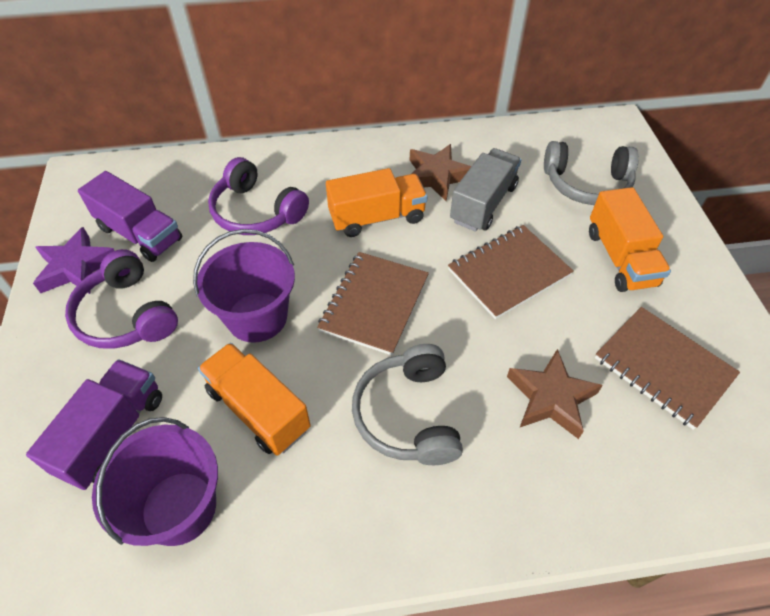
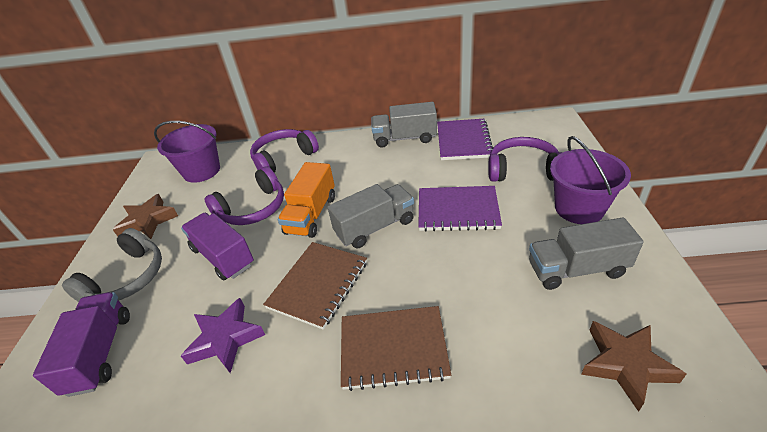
brown notebook: 3 -> 2
grey headphones: 2 -> 1
grey truck: 1 -> 3
orange truck: 3 -> 1
purple headphones: 2 -> 3
purple notebook: 0 -> 2

